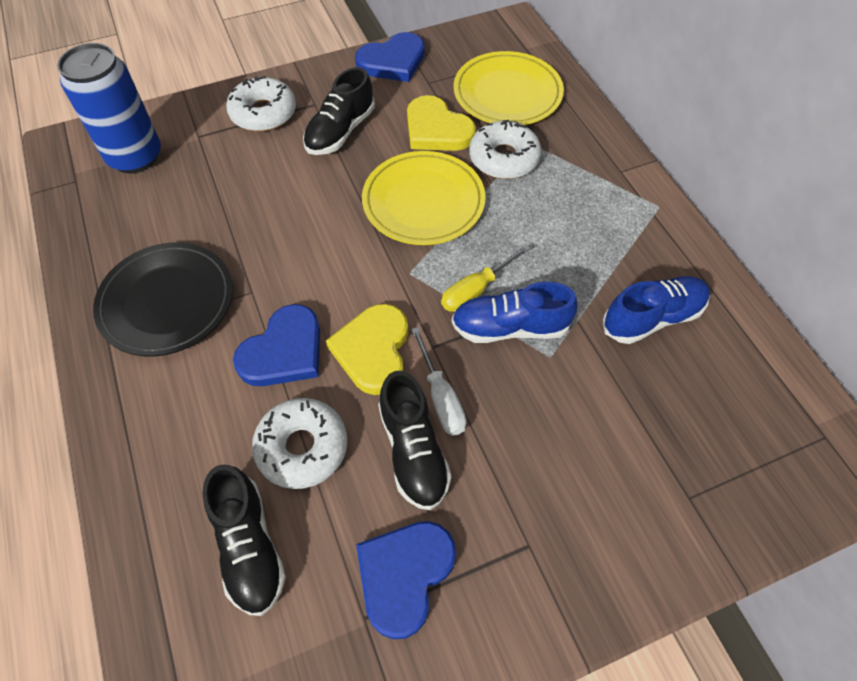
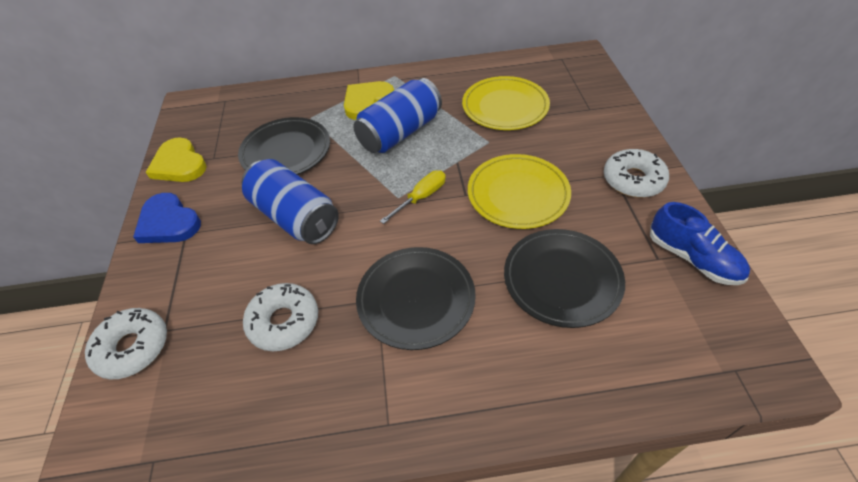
black plate: 1 -> 3
black shoe: 3 -> 0
blue can: 1 -> 2
blue heart: 3 -> 1
blue shoe: 2 -> 1
white screwdriver: 1 -> 0

